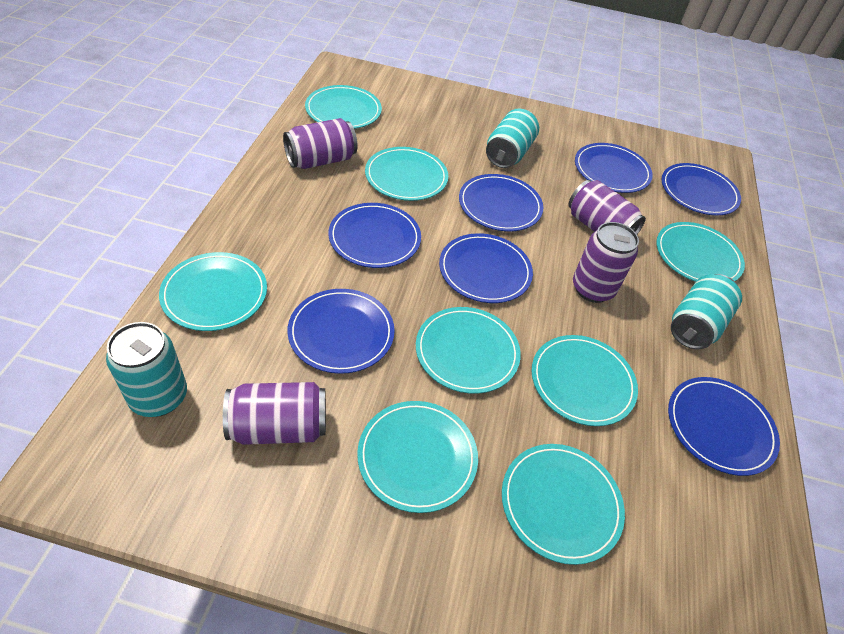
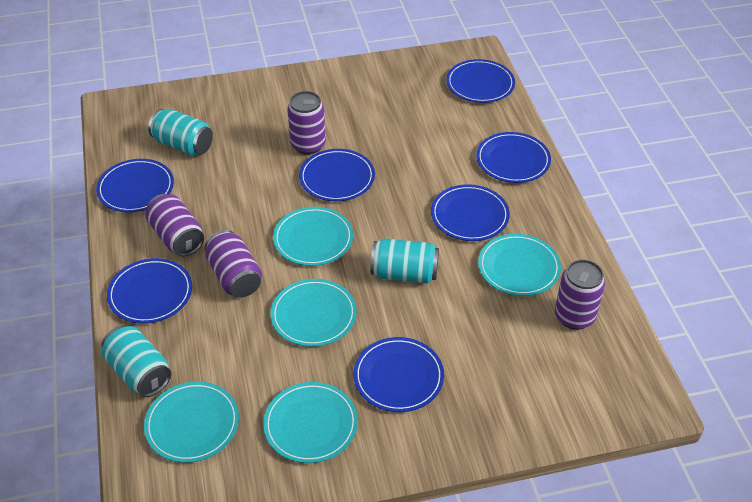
turquoise plate: 8 -> 5

